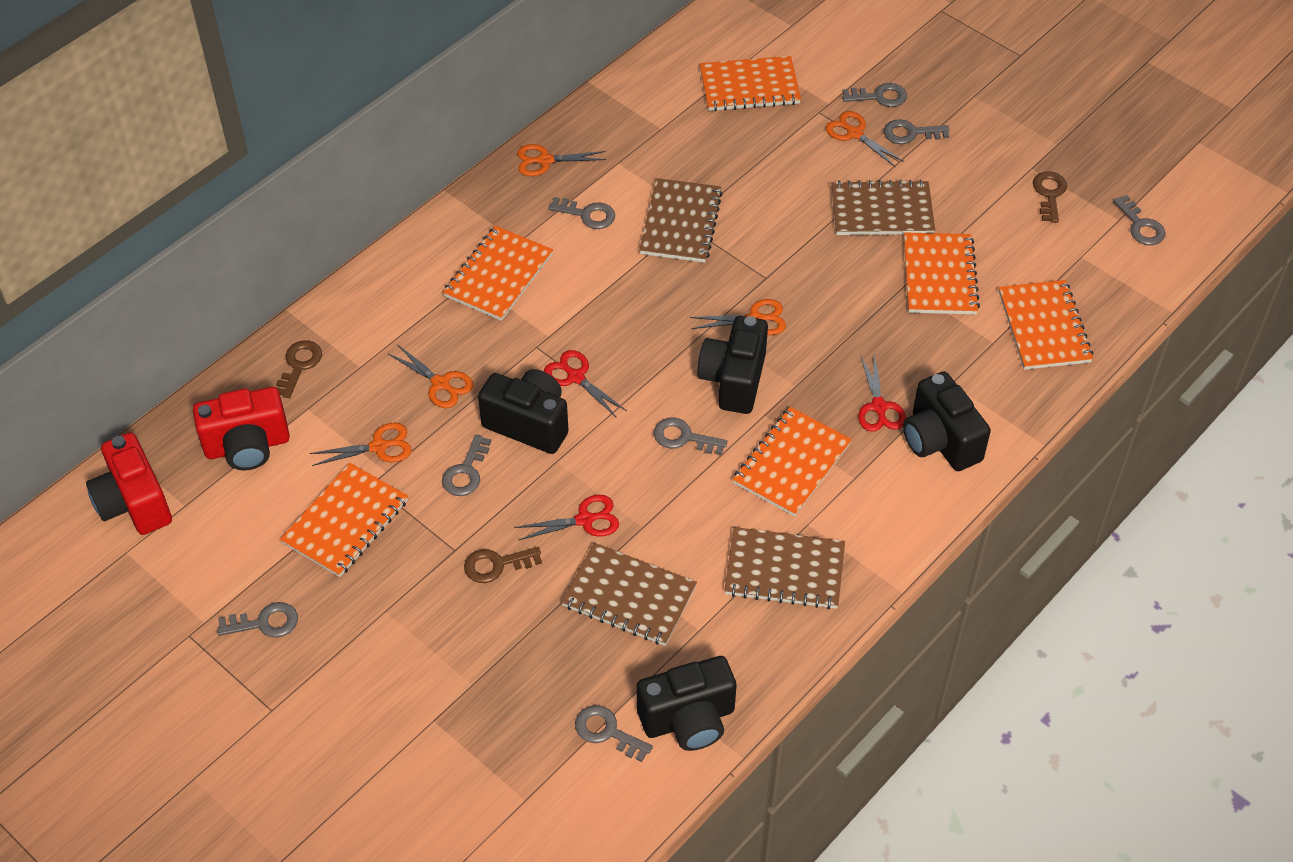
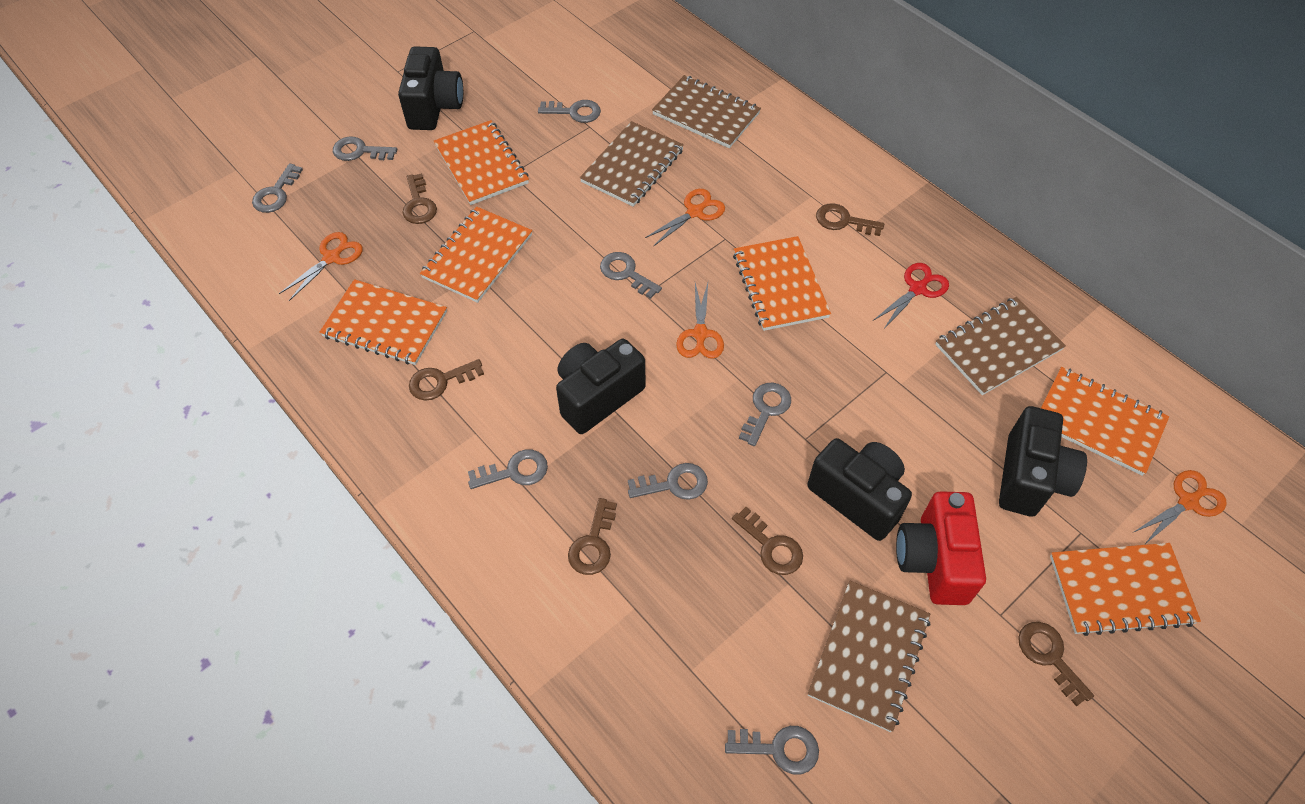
brown key: 3 -> 6
orange scissors: 5 -> 4
red camera: 2 -> 1
red scissors: 3 -> 1

